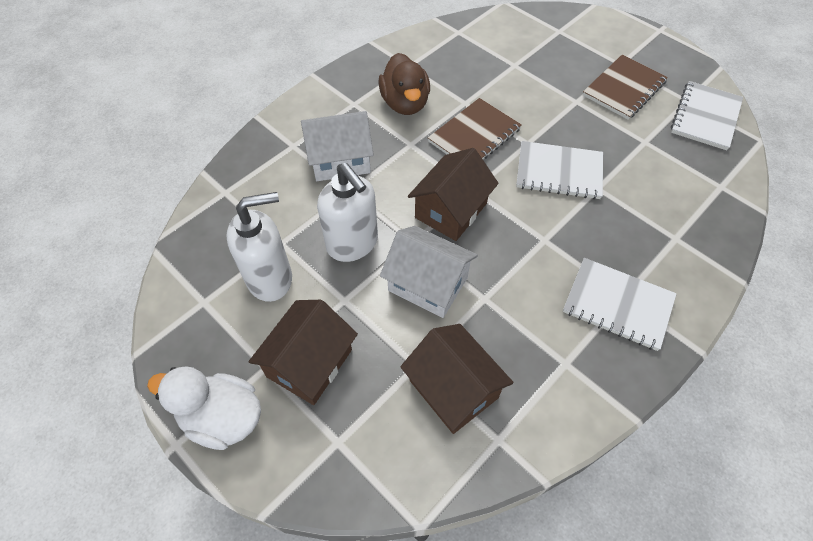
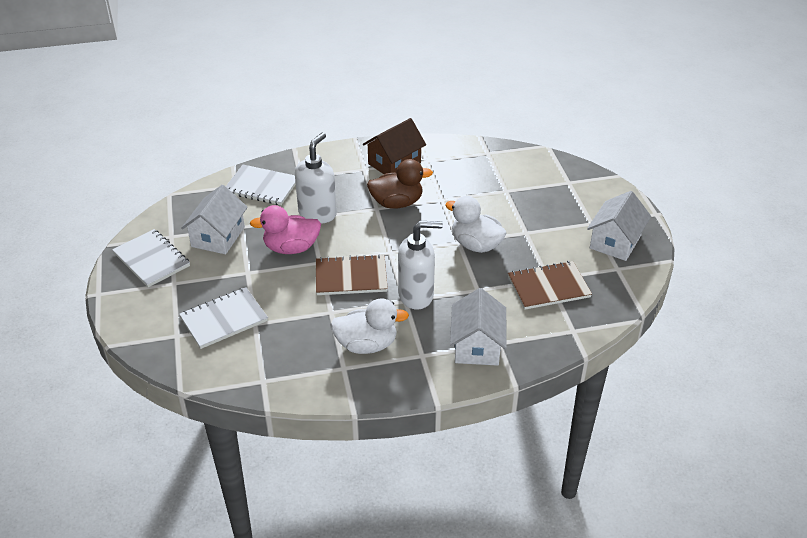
brown house: 3 -> 1
pink duck: 0 -> 1
white duck: 1 -> 2
white house: 2 -> 3

